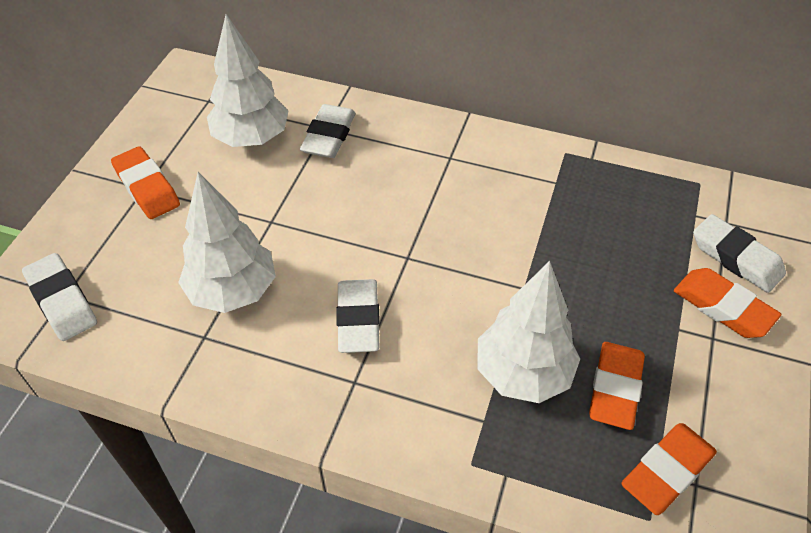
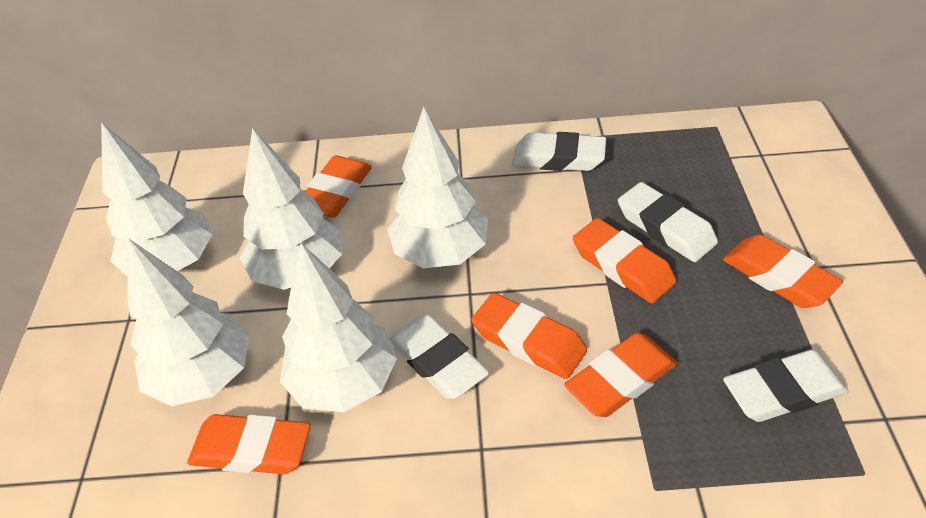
orange eraser: 4 -> 6
white tree: 3 -> 5

